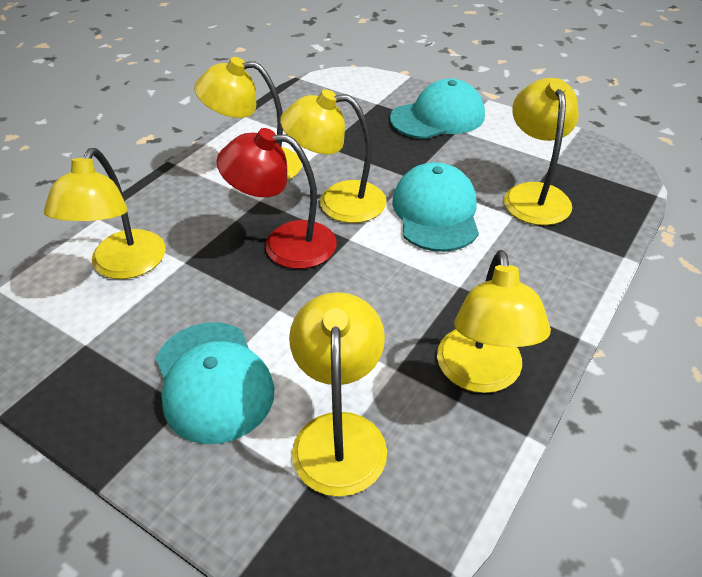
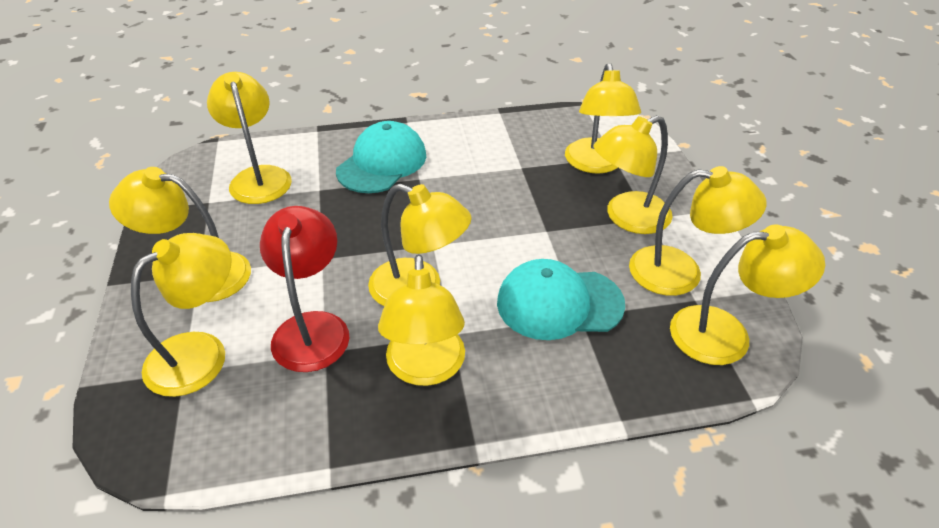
turquoise cap: 3 -> 2
yellow lamp: 6 -> 9

